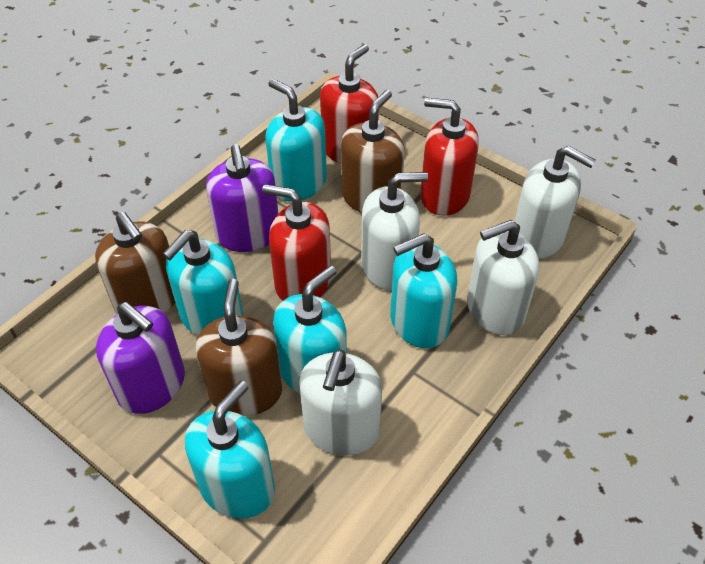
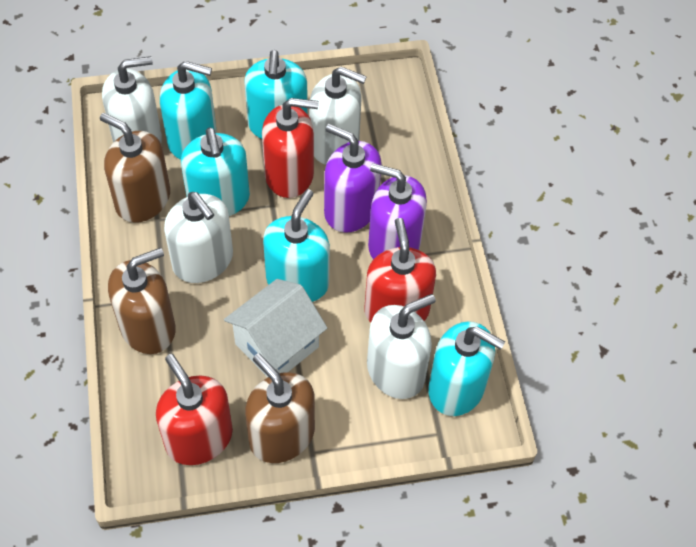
white house: 0 -> 1

